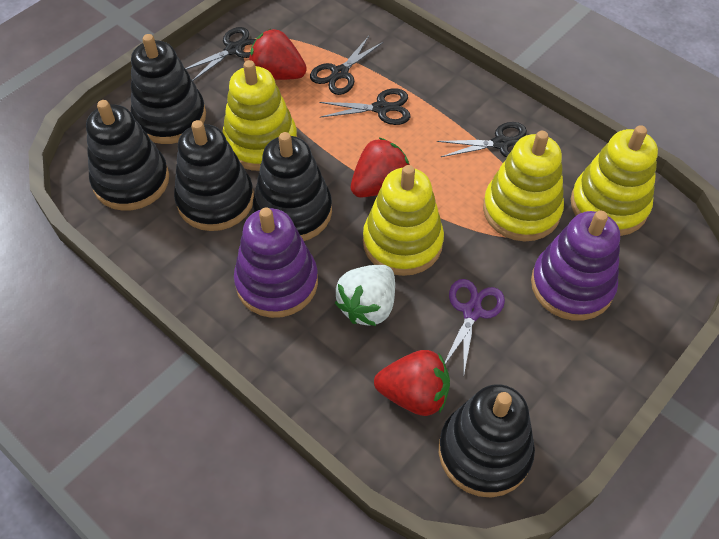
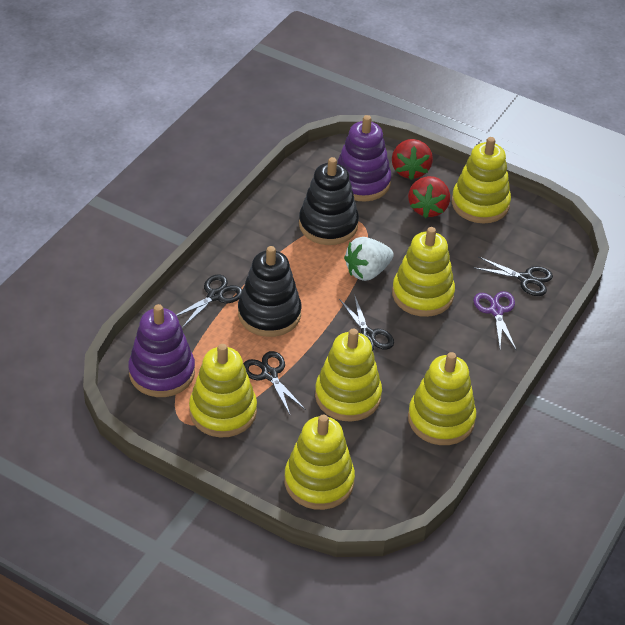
black stacking toy: 5 -> 2
red strawberry: 3 -> 2
yellow stacking toy: 4 -> 6

